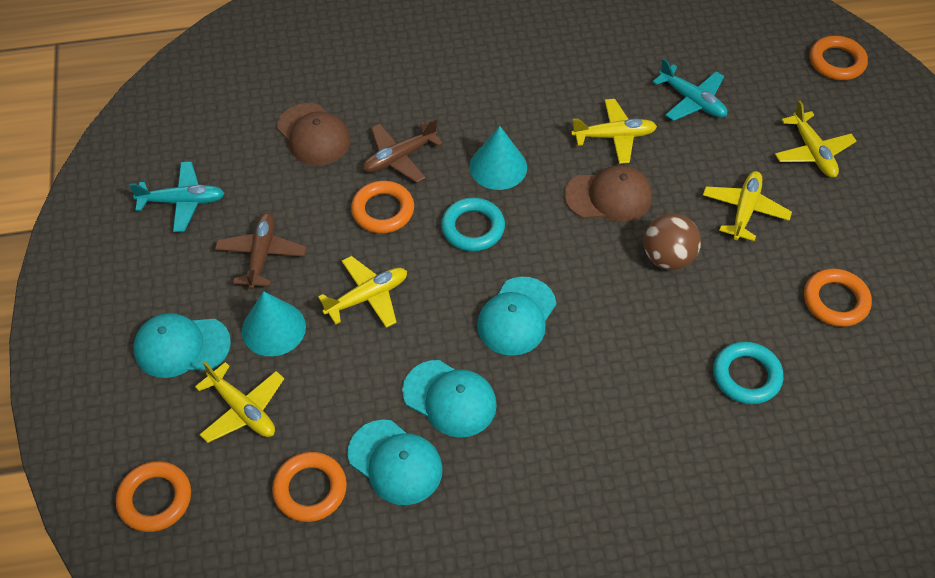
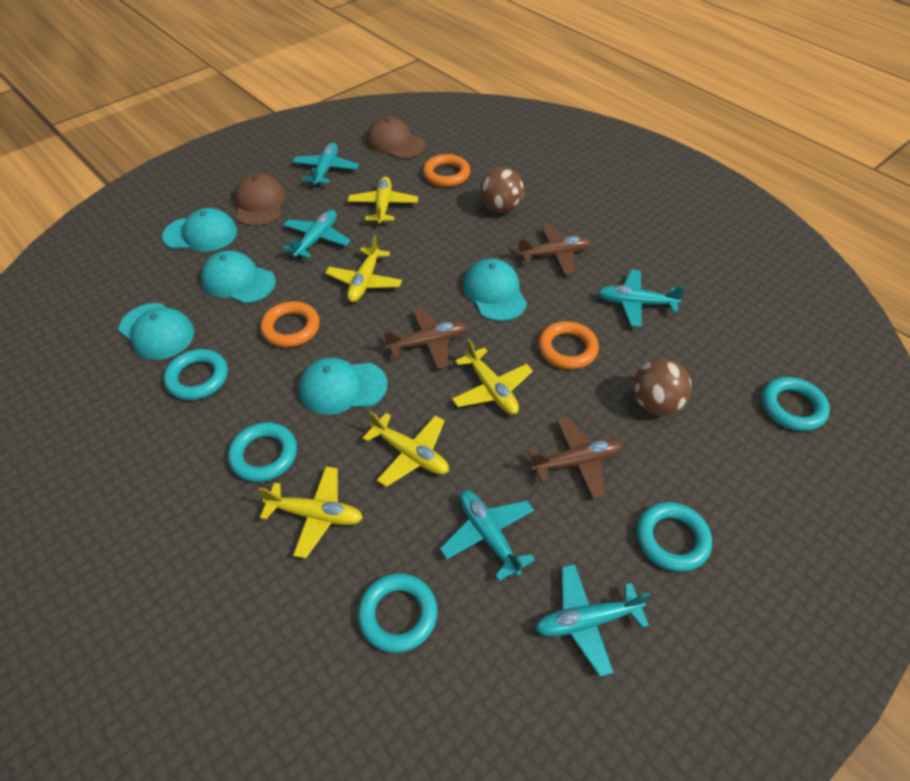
brown ball: 1 -> 2
brown plane: 2 -> 3
orange ring: 5 -> 3
turquoise cap: 4 -> 5
turquoise cone: 2 -> 0
turquoise plane: 2 -> 5
turquoise ring: 2 -> 5

